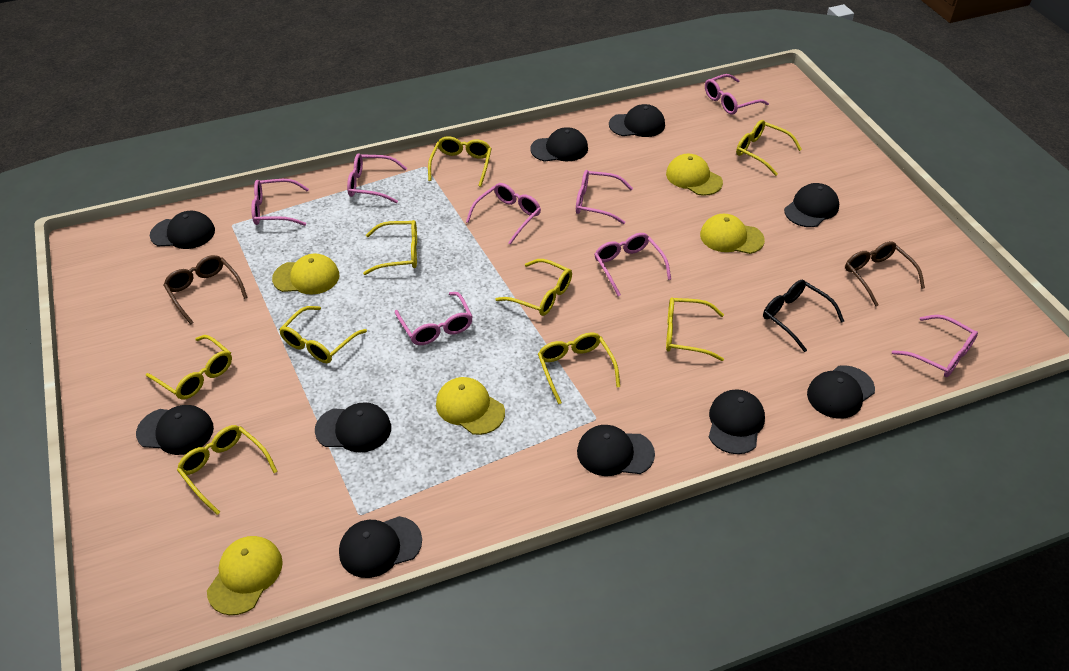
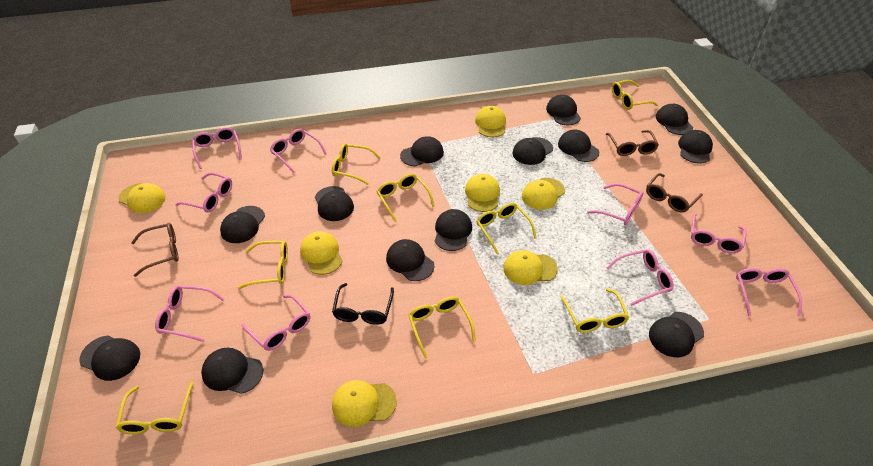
black cap: 10 -> 13
brown glasses: 2 -> 3
pink glasses: 8 -> 9
yellow cap: 5 -> 7
yellow glasses: 9 -> 8

